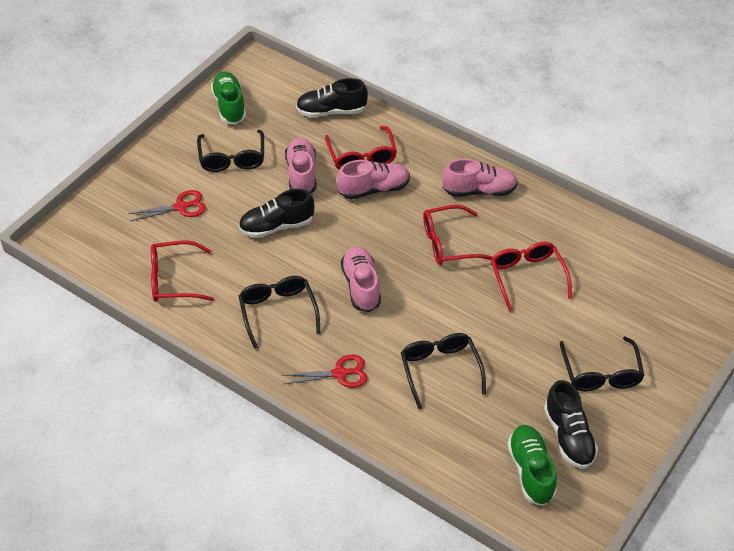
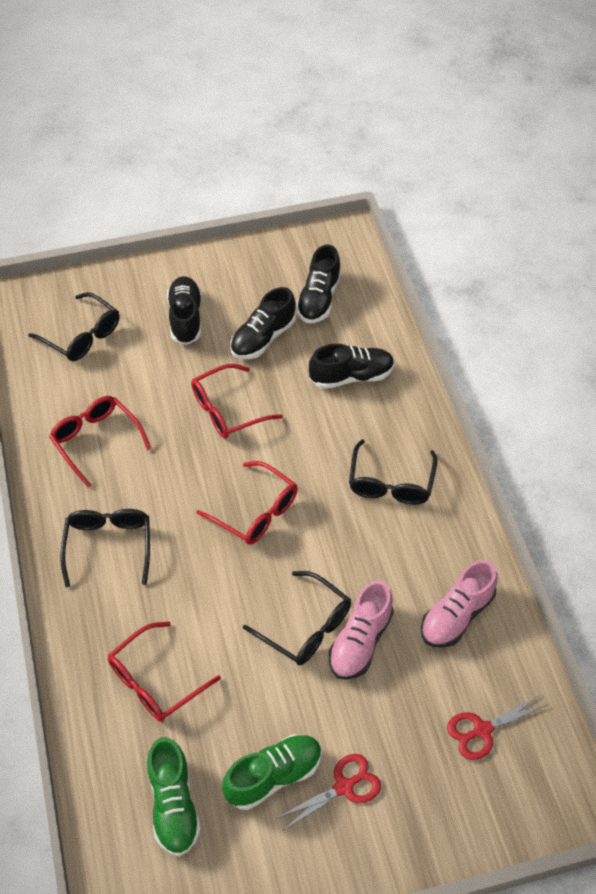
black shoe: 3 -> 4
pink shoe: 4 -> 2

